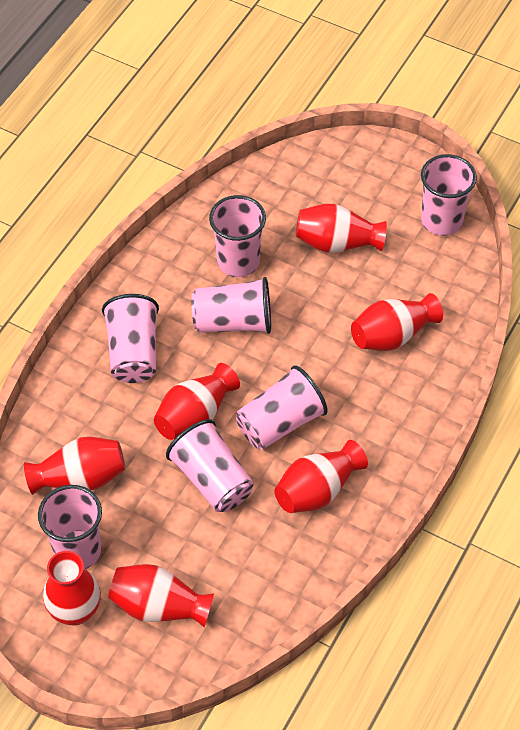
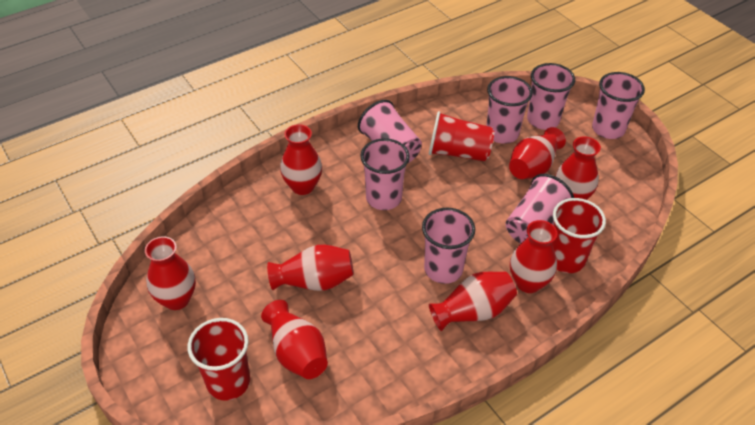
red cup: 0 -> 3
red vase: 7 -> 8

